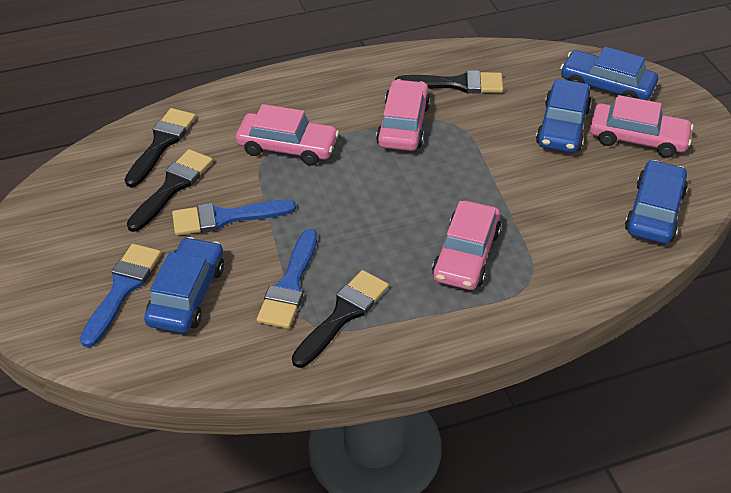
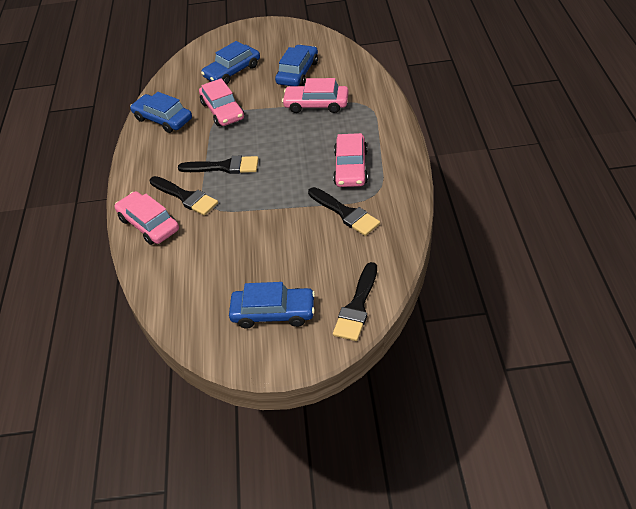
blue brush: 3 -> 0

